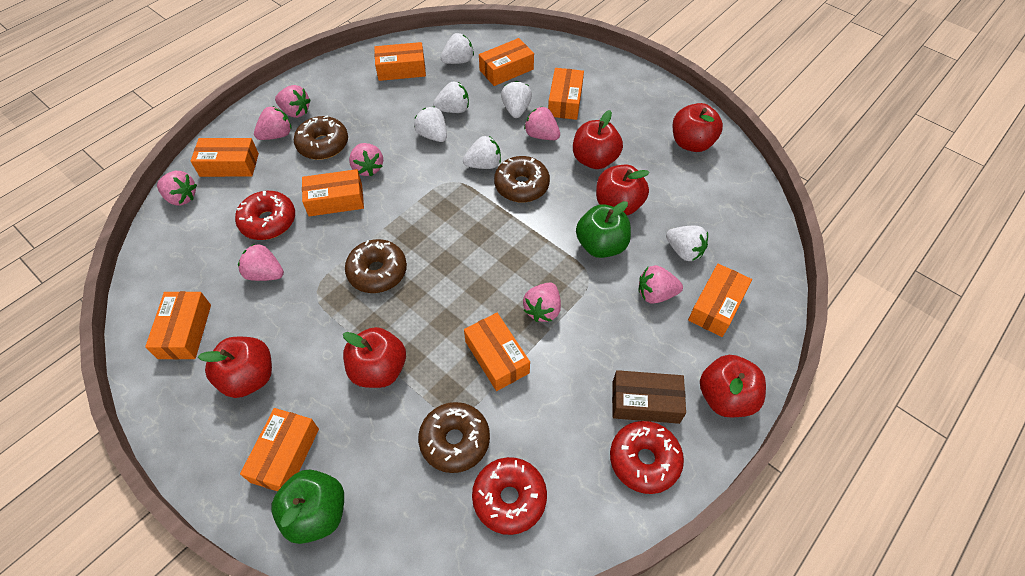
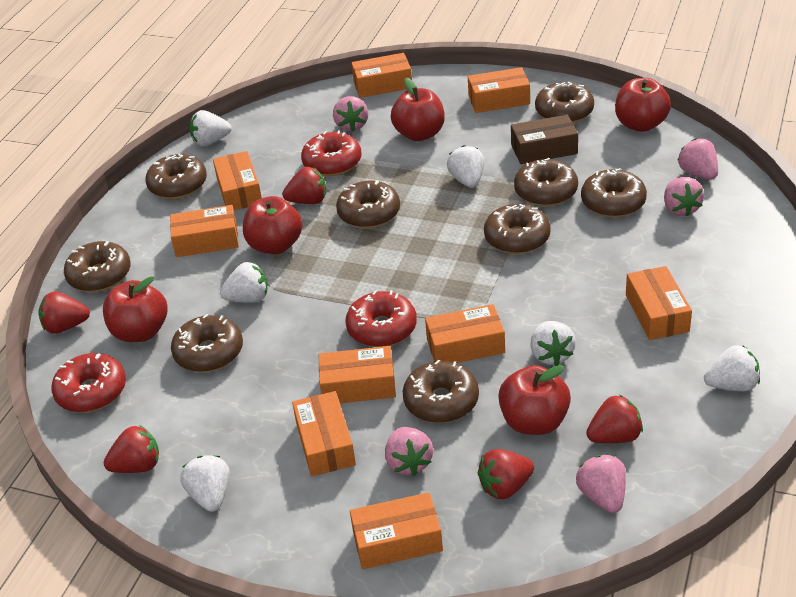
brown donut: 4 -> 9
green apple: 2 -> 0
pink strawberry: 8 -> 5
red apple: 6 -> 5
red strawberry: 0 -> 5

